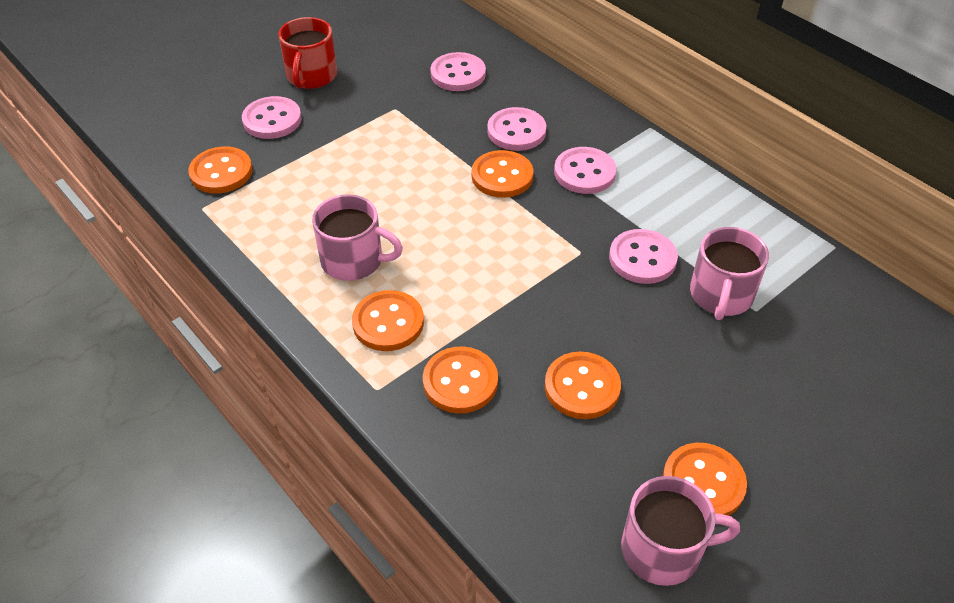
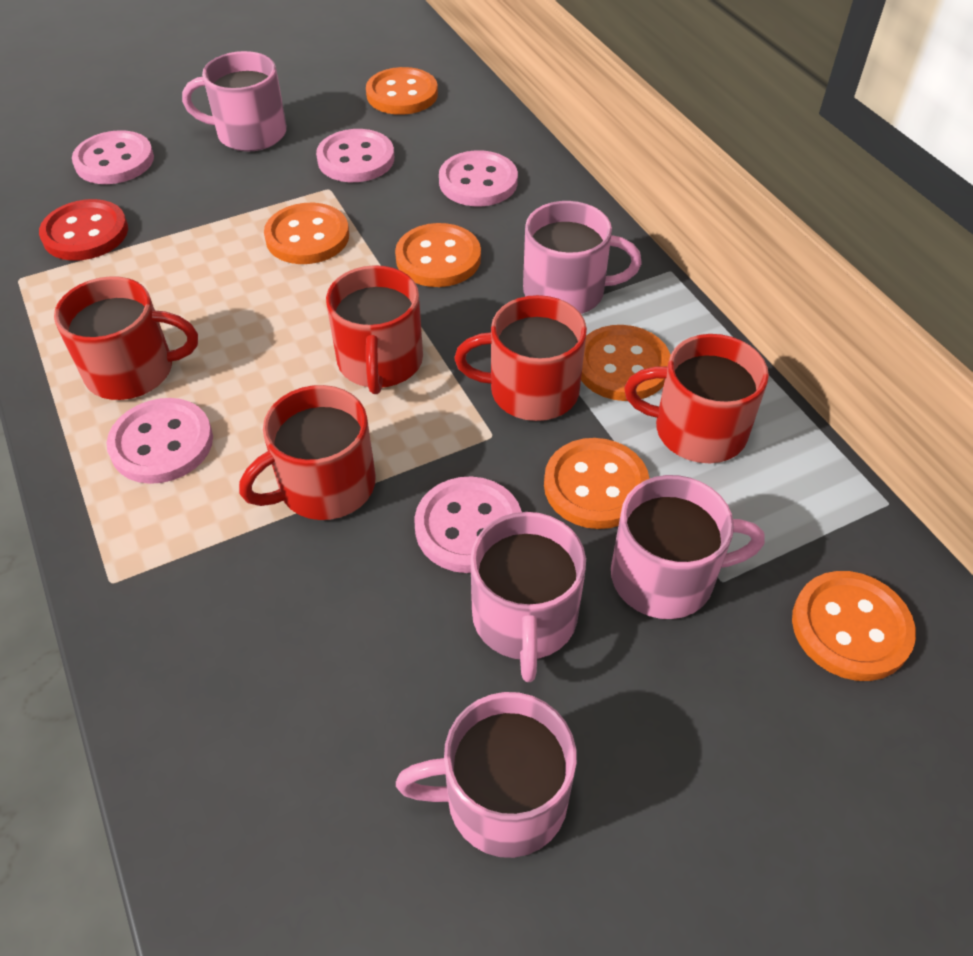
pink mug: 3 -> 5
red button: 0 -> 1
red mug: 1 -> 5

